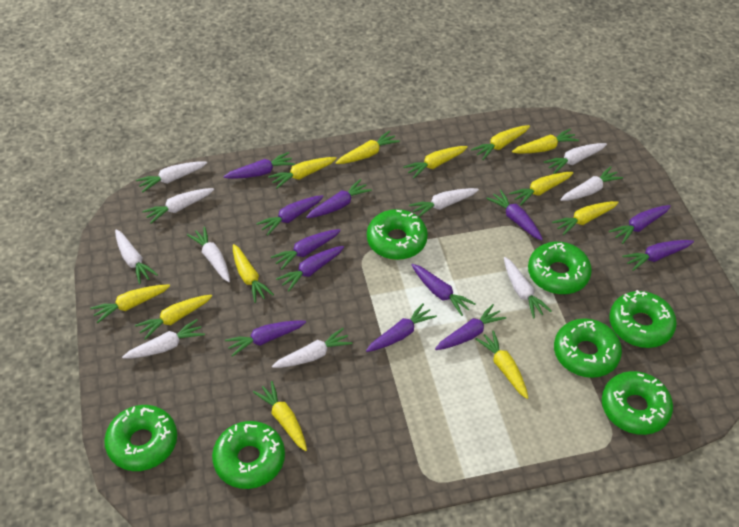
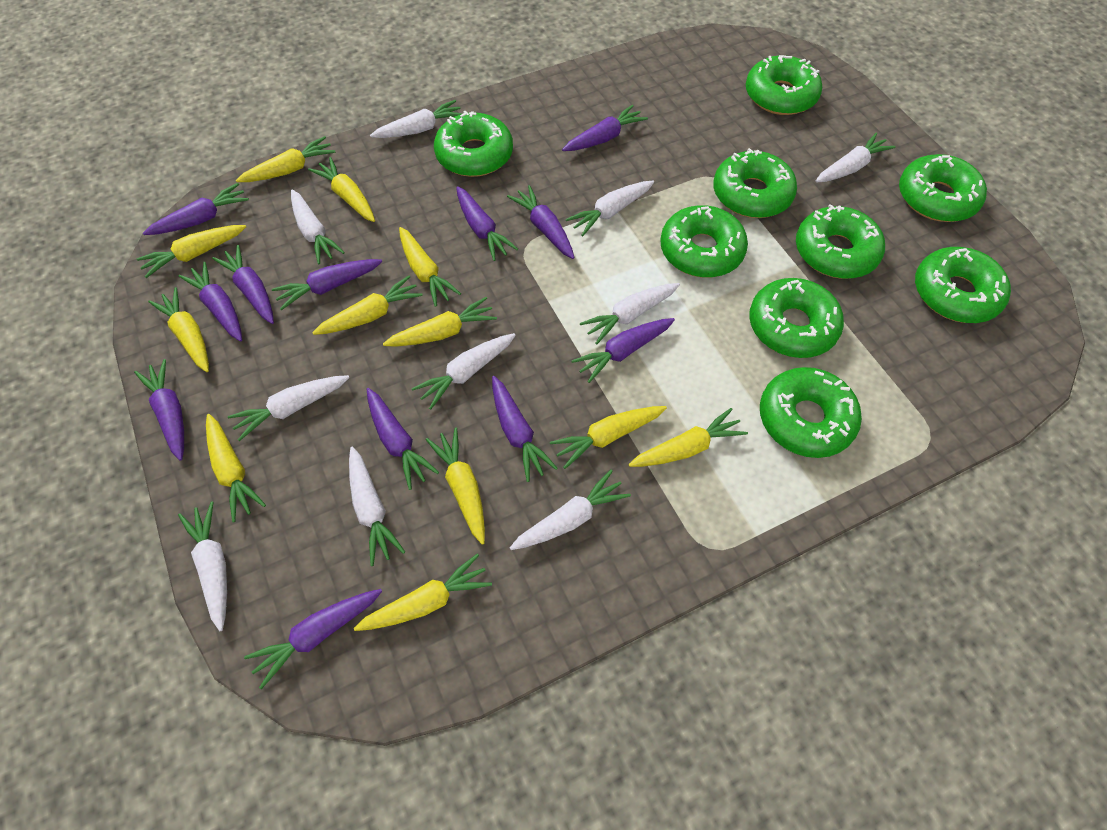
green donut: 7 -> 9

